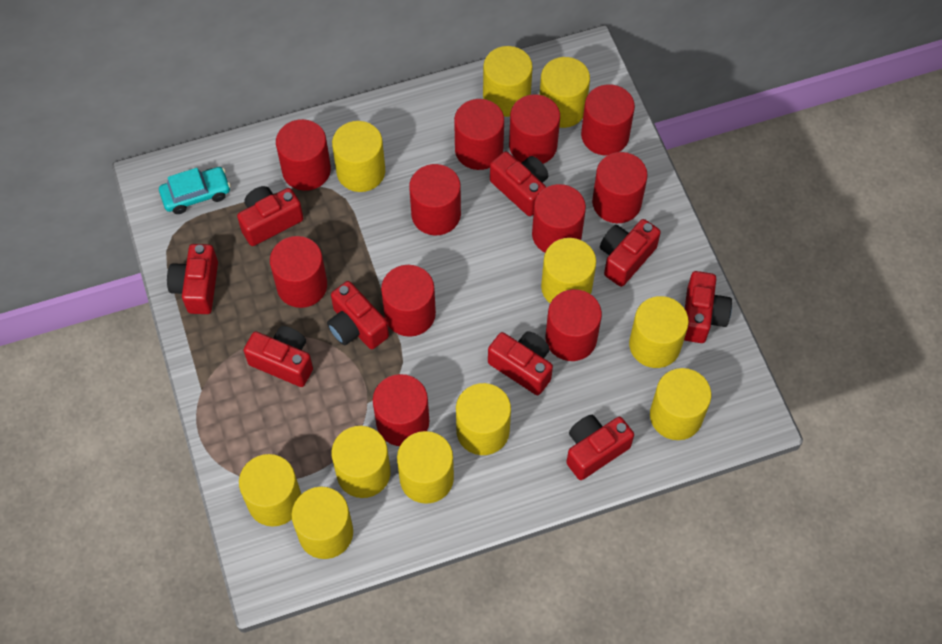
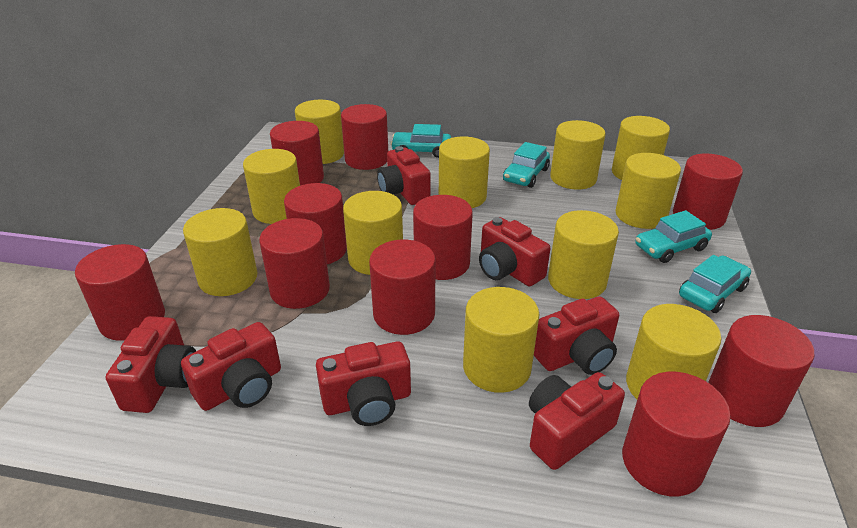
red camera: 9 -> 7
red cylinder: 11 -> 10
turquoise car: 1 -> 4

